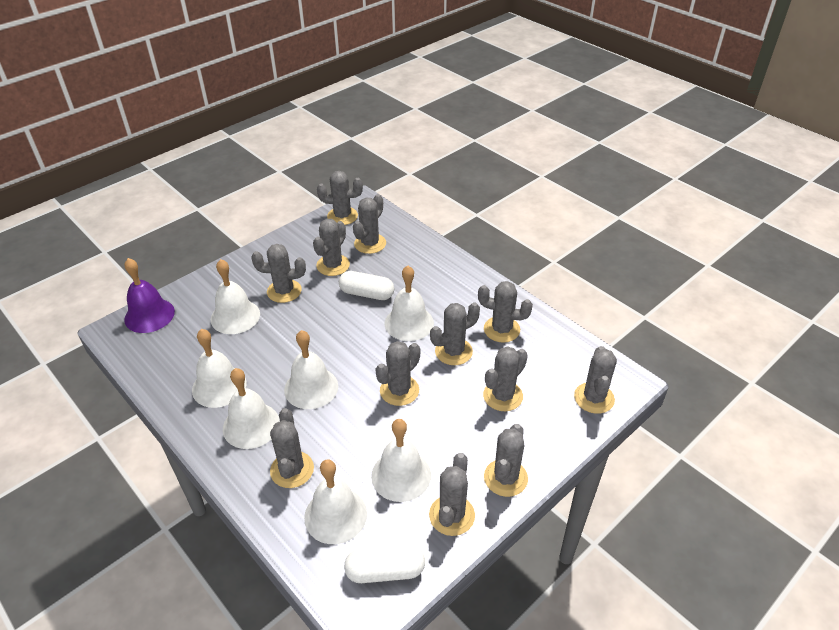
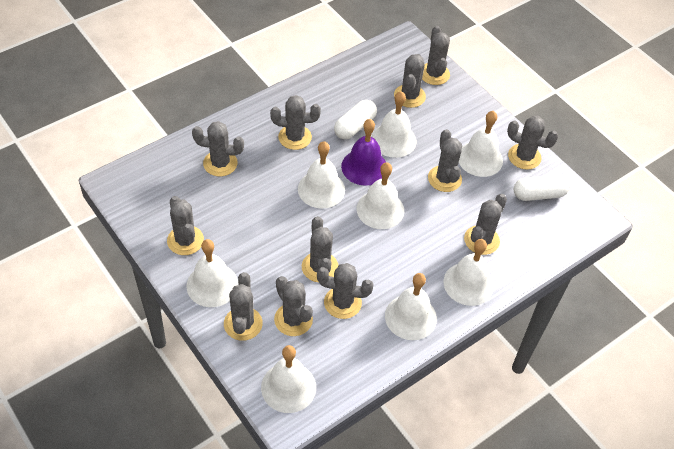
white bell: 7 -> 8

